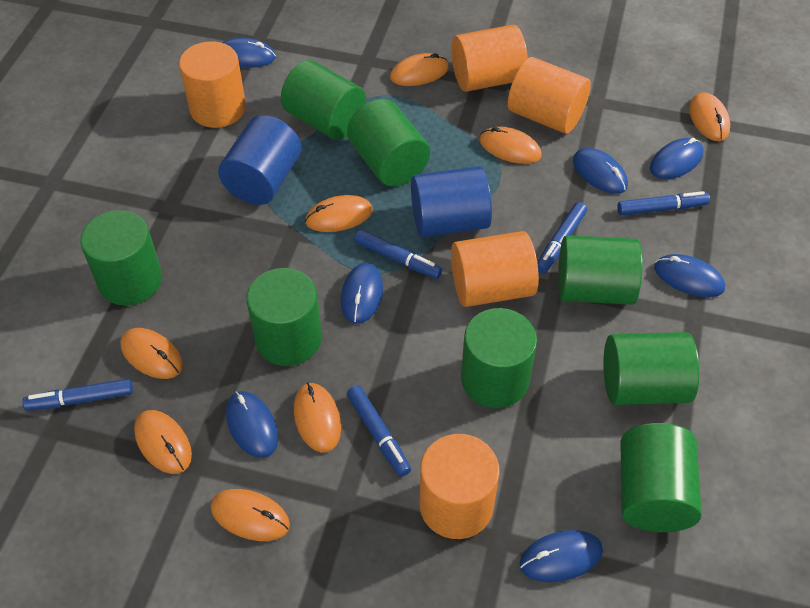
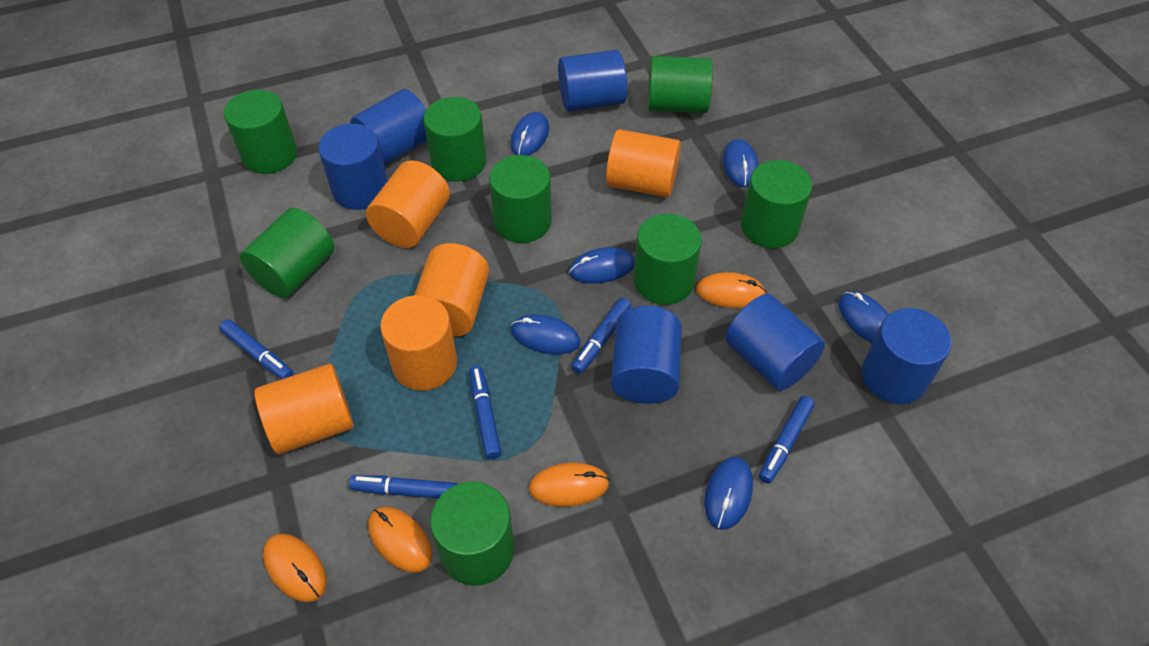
blue cylinder: 2 -> 6
blue mouse: 7 -> 6
orange mouse: 8 -> 4

